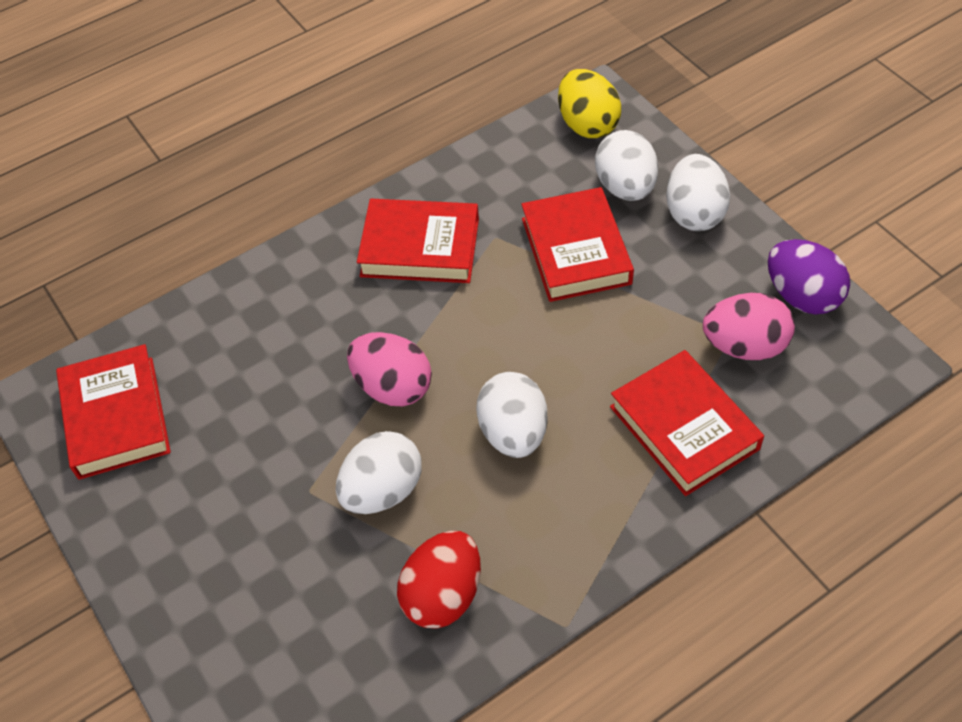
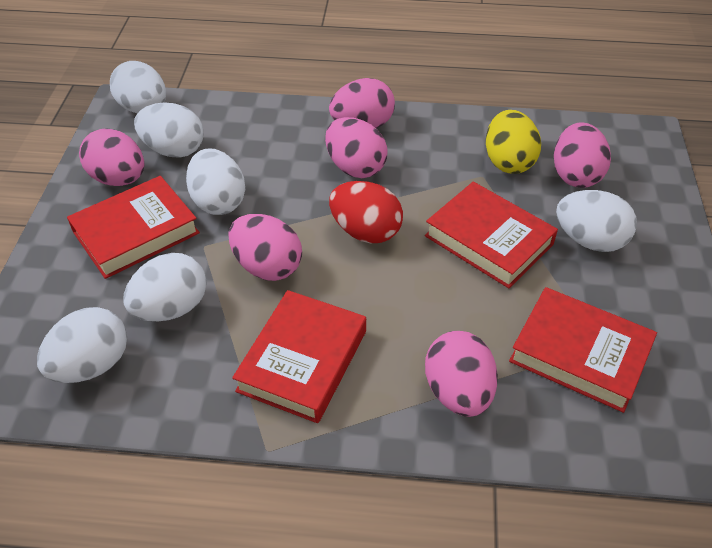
pink egg: 2 -> 6
purple egg: 1 -> 0
white egg: 4 -> 6

